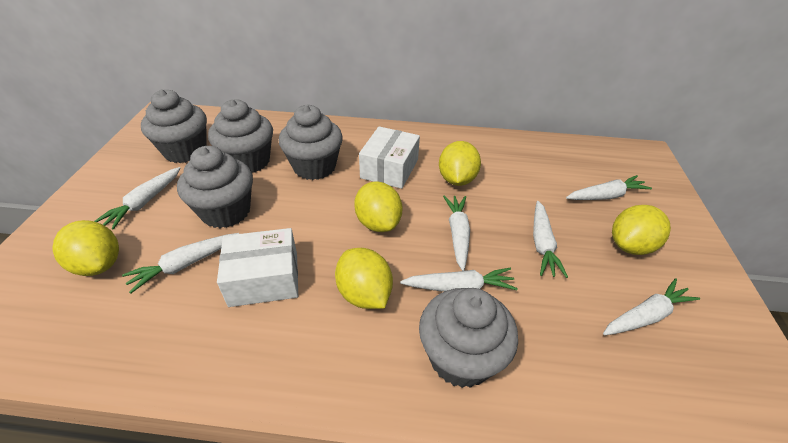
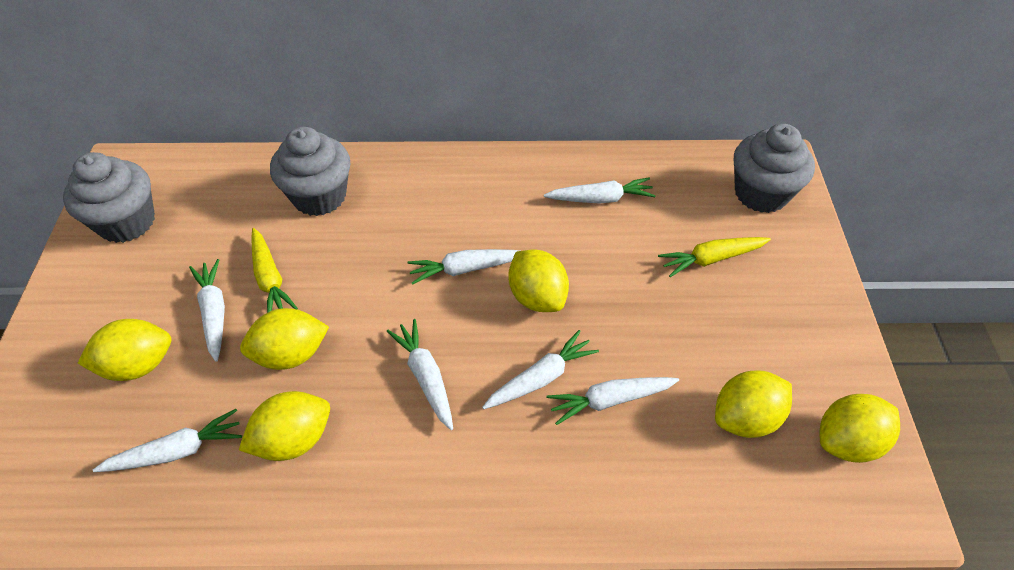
grey cupcake: 5 -> 3
white box: 2 -> 0
yellow carrot: 0 -> 2
yellow lemon: 5 -> 6

